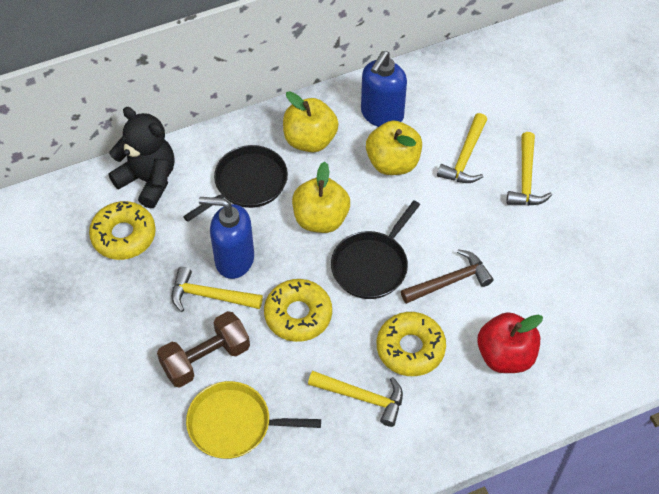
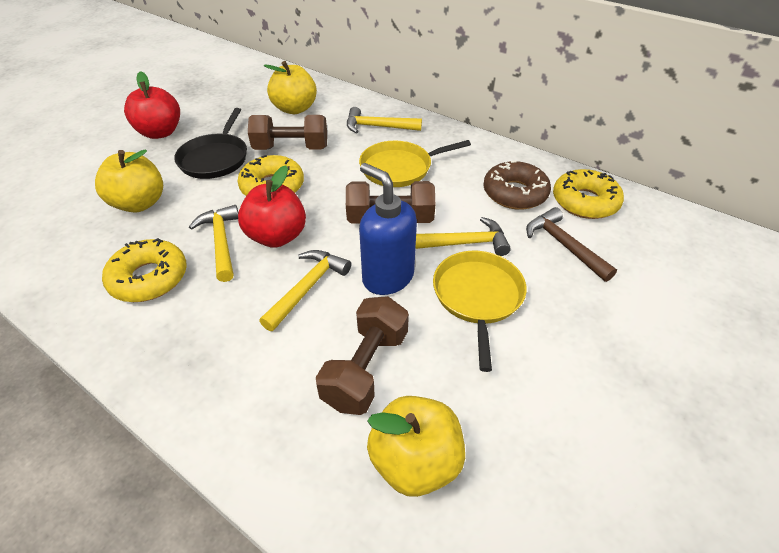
black pan: 2 -> 1
black teddy bear: 1 -> 0
blue soap dispenser: 2 -> 1
brown donut: 0 -> 1
brown dumbbell: 1 -> 3
red apple: 1 -> 2
yellow pan: 1 -> 2

